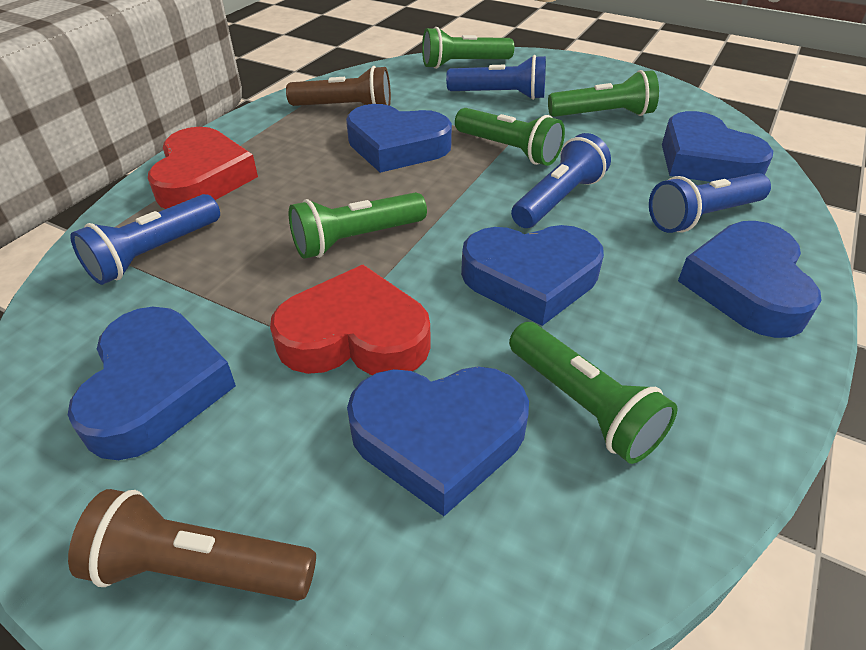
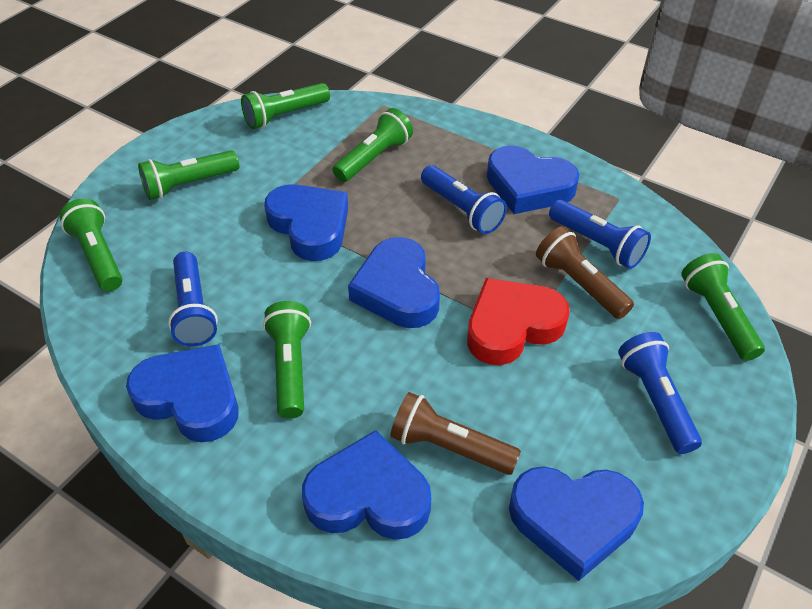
green flashlight: 5 -> 6
red heart: 2 -> 1

